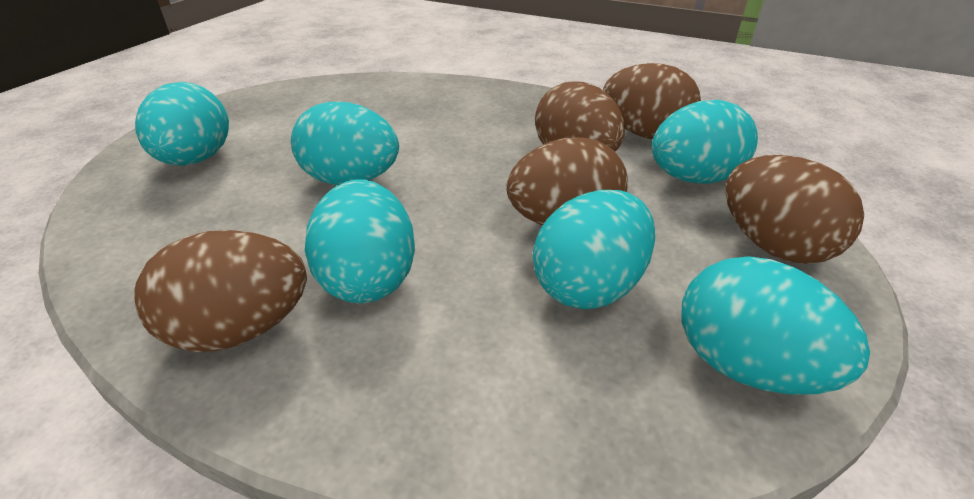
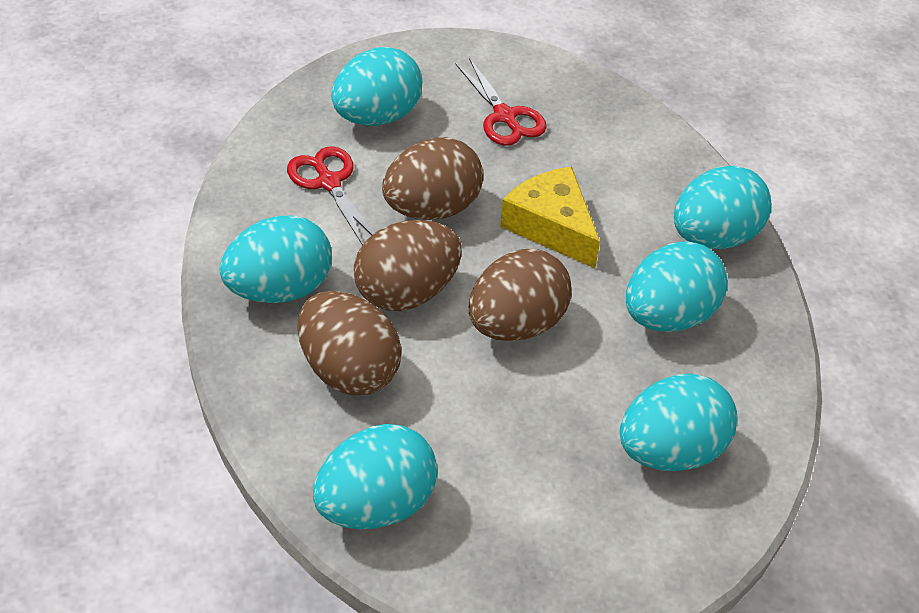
brown egg: 5 -> 4
red scissors: 0 -> 2
yellow cheese: 0 -> 1

